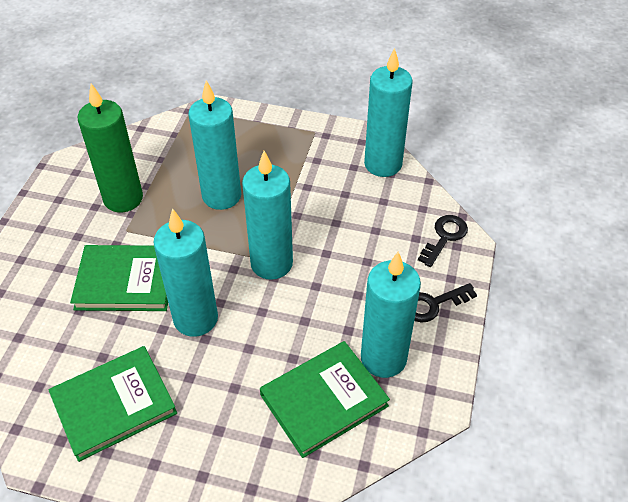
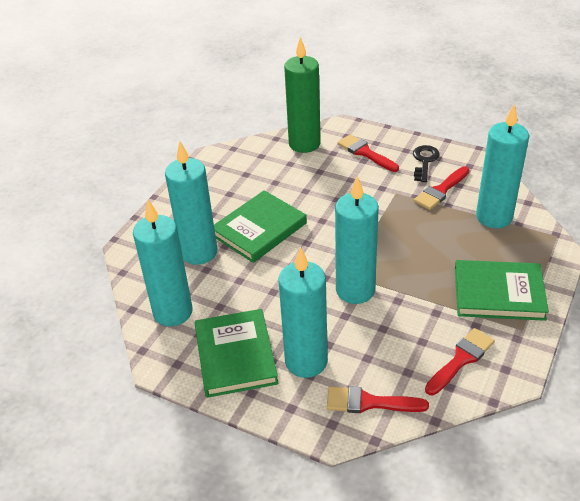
black key: 2 -> 1
red brush: 0 -> 4

